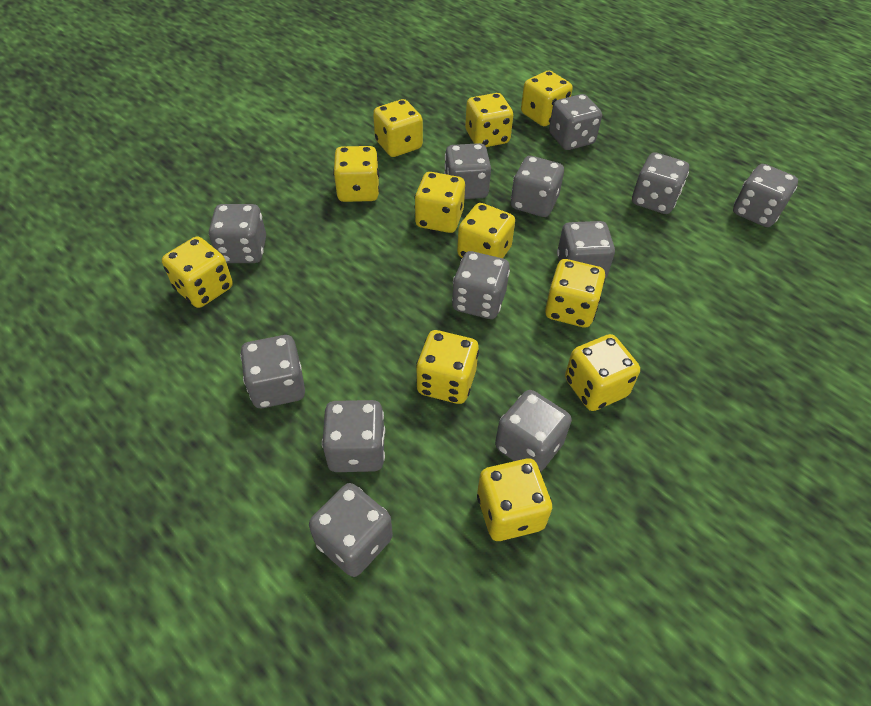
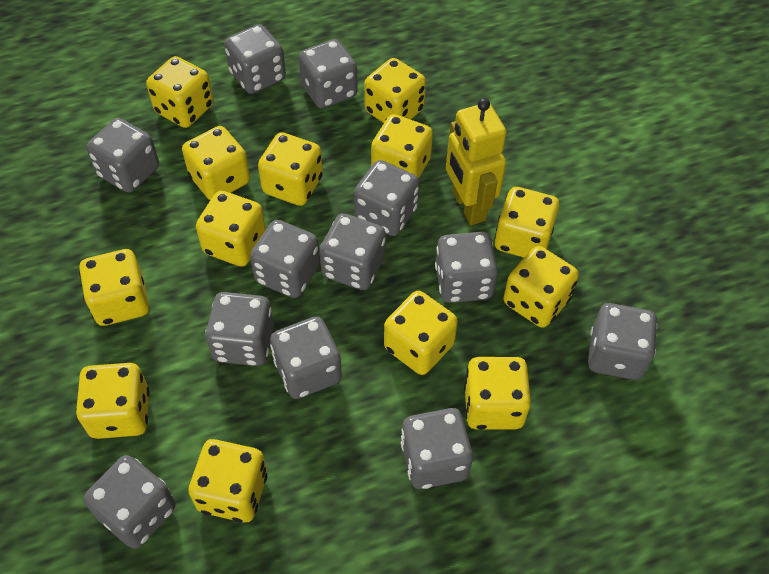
yellow dice: 11 -> 13
yellow robot: 0 -> 1

